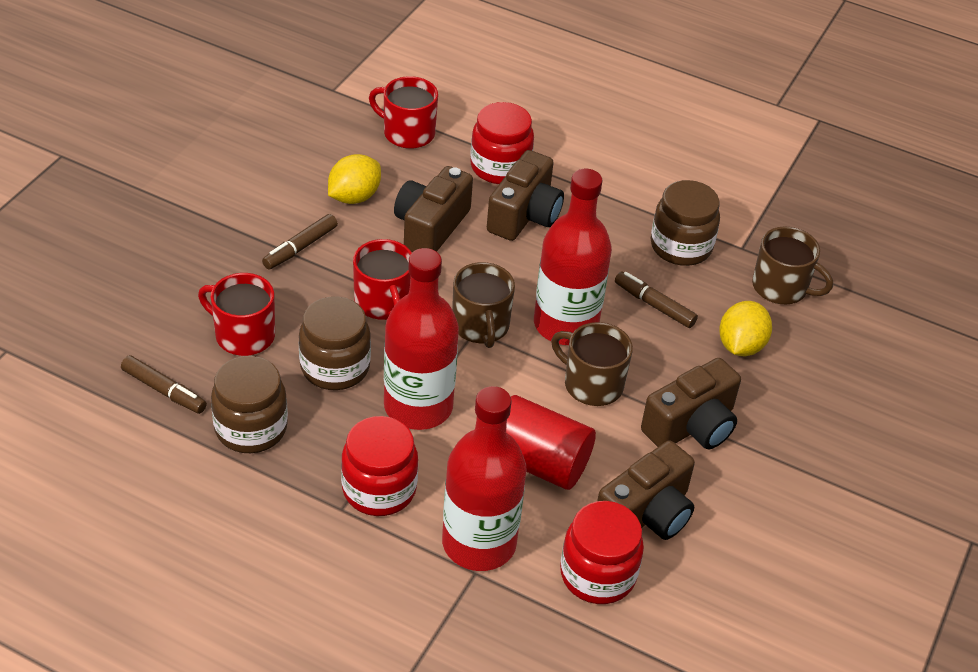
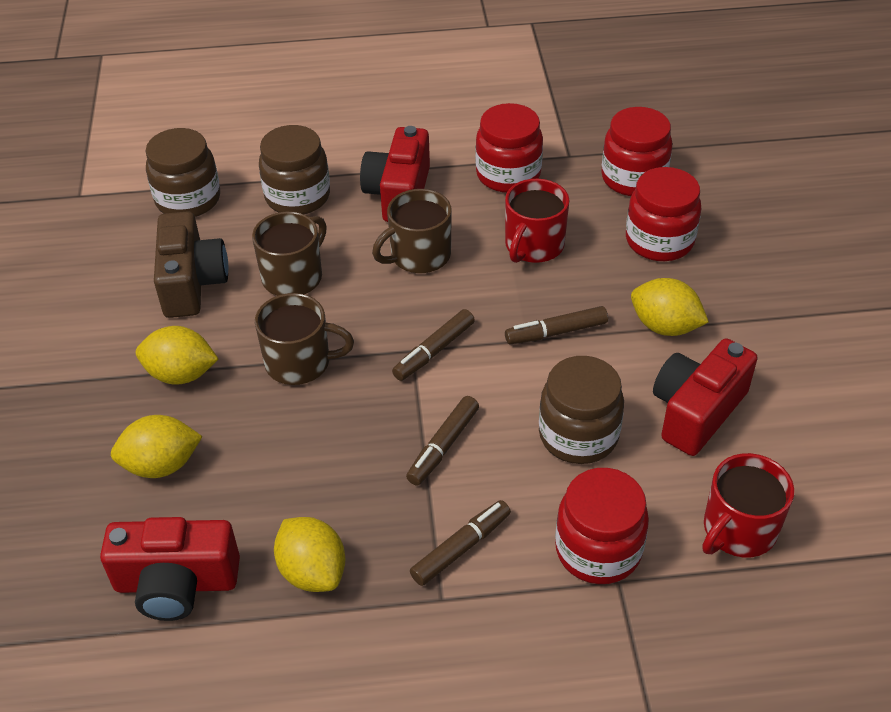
brown camera: 4 -> 1
brown marker: 3 -> 4
red bottle: 3 -> 0
red camera: 0 -> 3
red cylinder: 1 -> 0
red jar: 3 -> 4
red mug: 3 -> 2
yellow lemon: 2 -> 4

